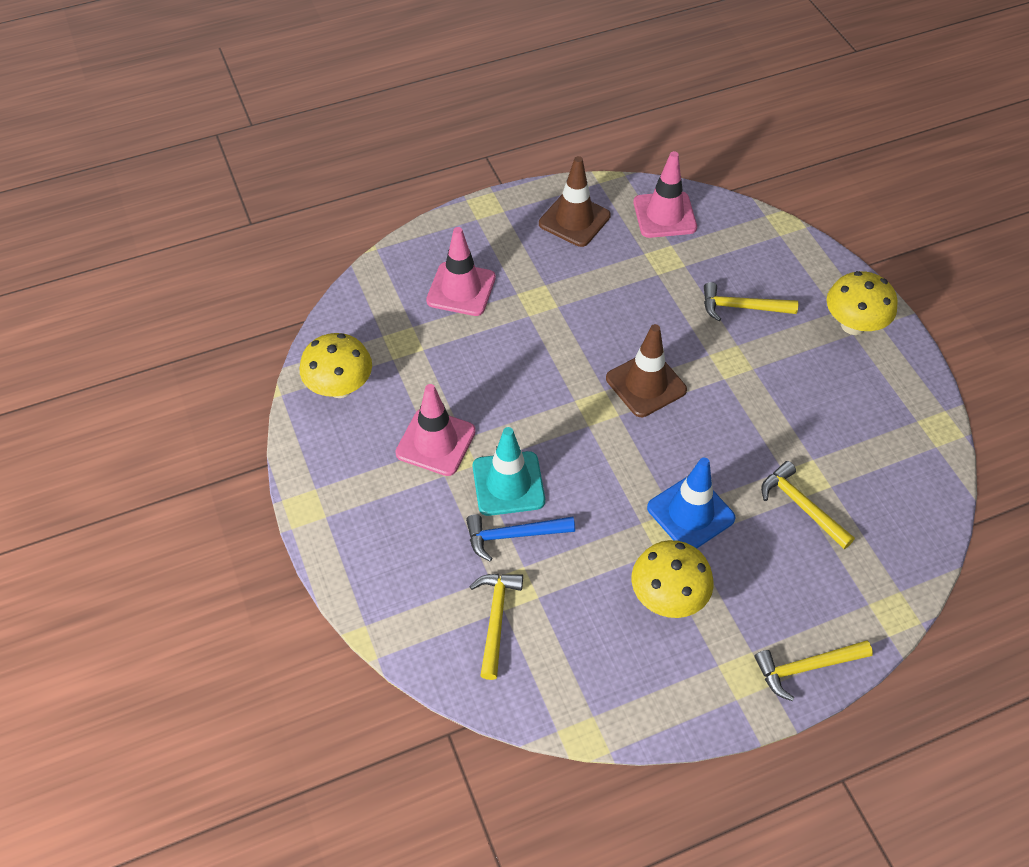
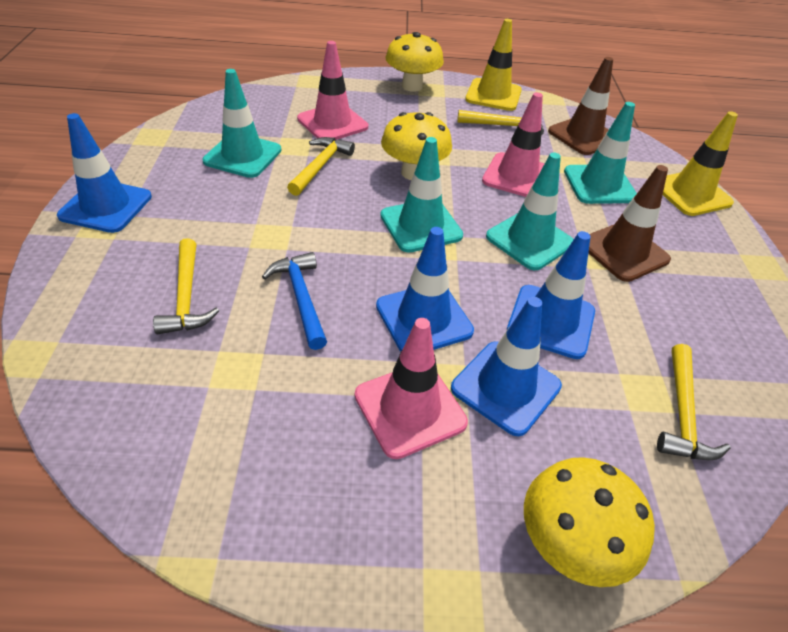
blue traffic cone: 1 -> 4
turquoise traffic cone: 1 -> 4
yellow traffic cone: 0 -> 2

